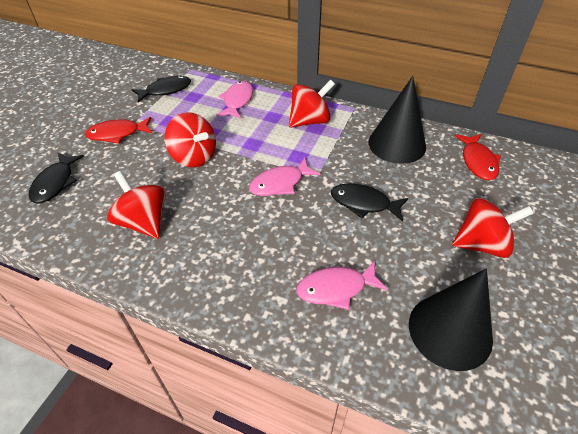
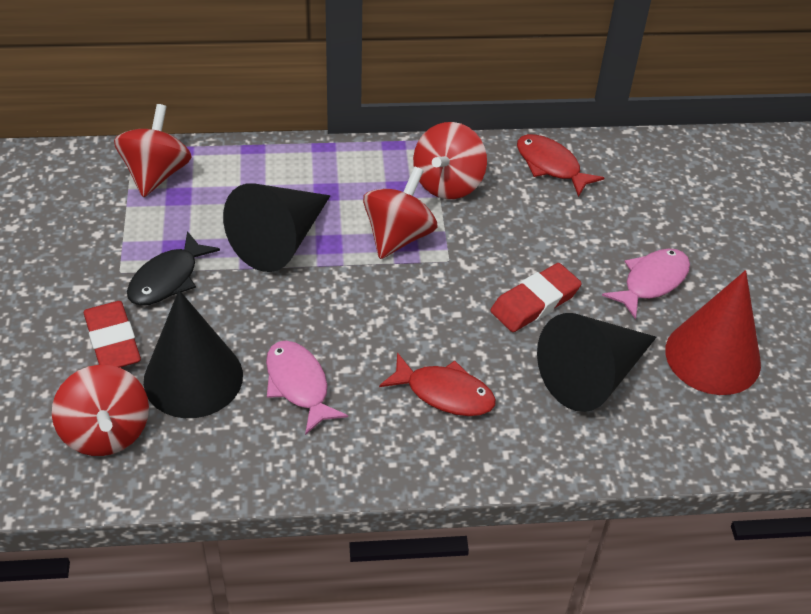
black cone: 2 -> 3
black fish: 3 -> 1
pink fish: 3 -> 2
red cone: 0 -> 1
red eraser: 0 -> 2

